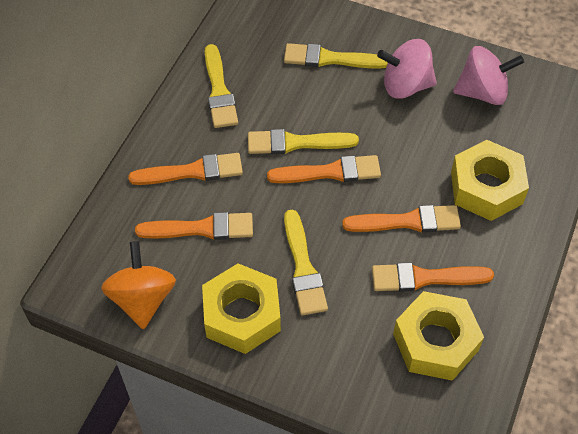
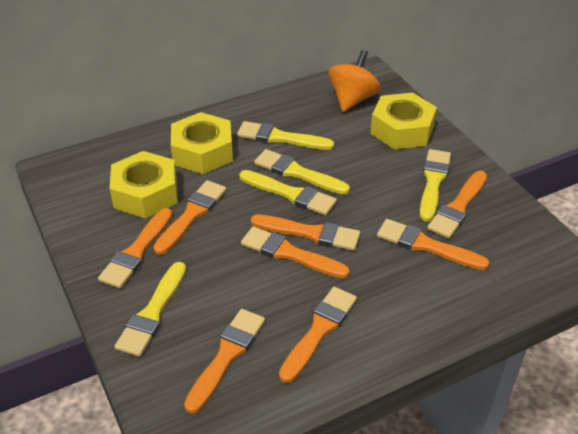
orange brush: 5 -> 8
pink spinning top: 2 -> 0
yellow brush: 4 -> 5

